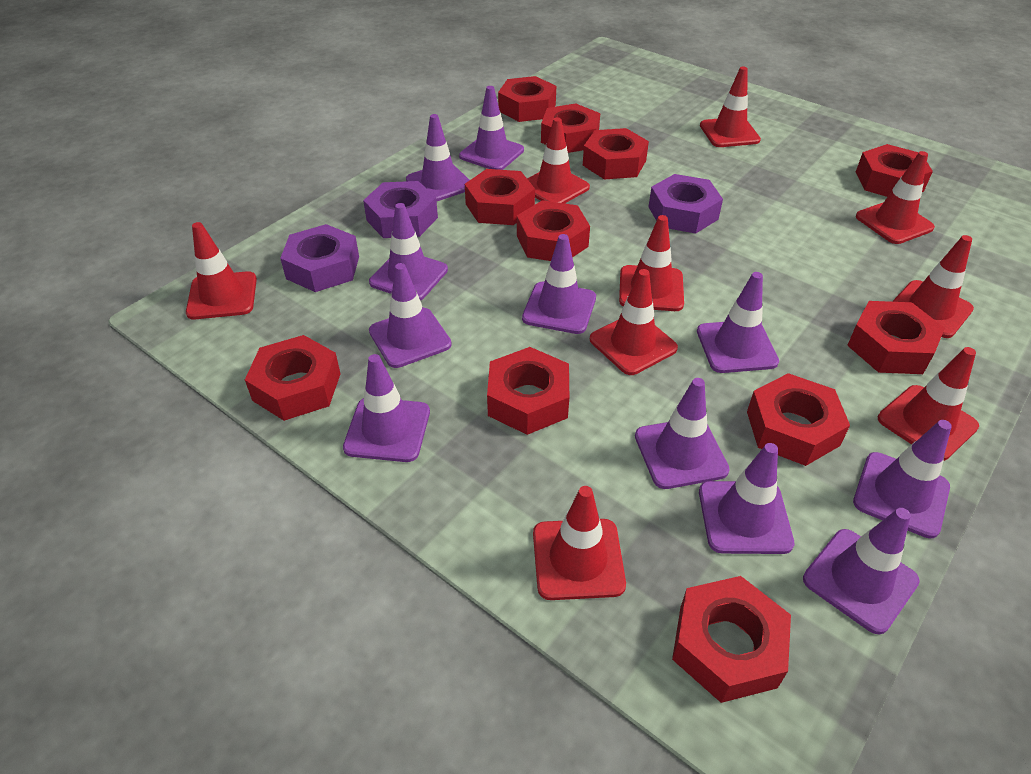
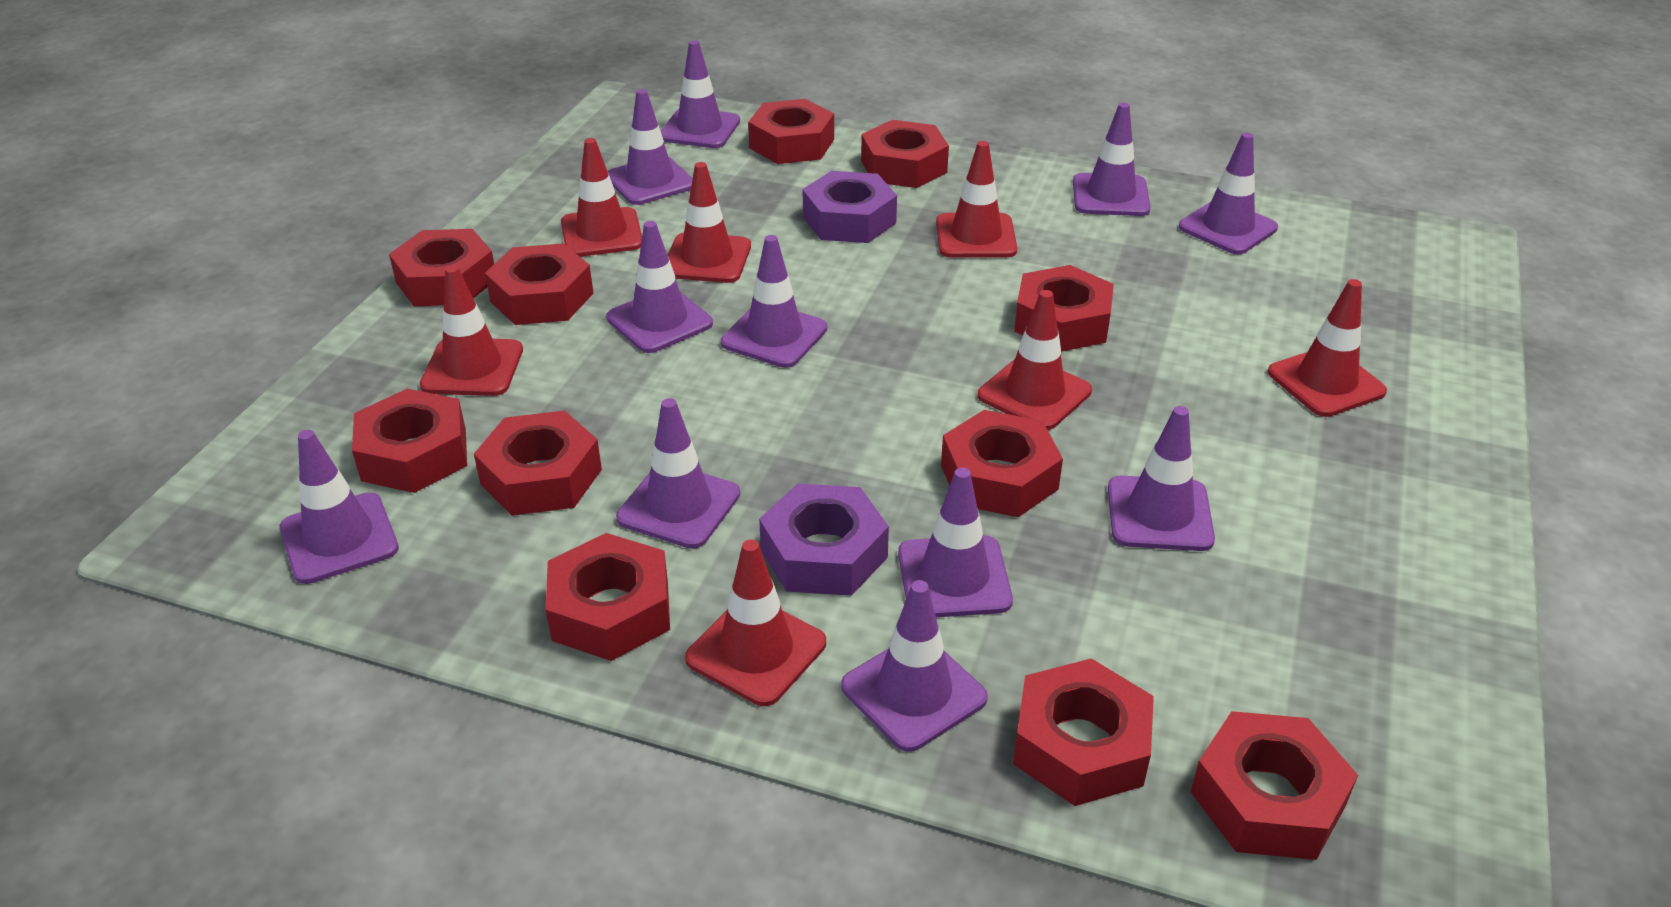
purple nut: 3 -> 2
red traffic cone: 9 -> 7

